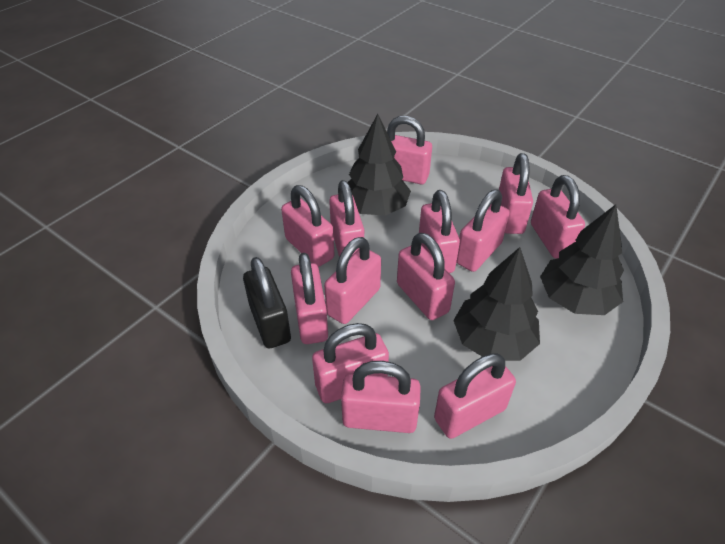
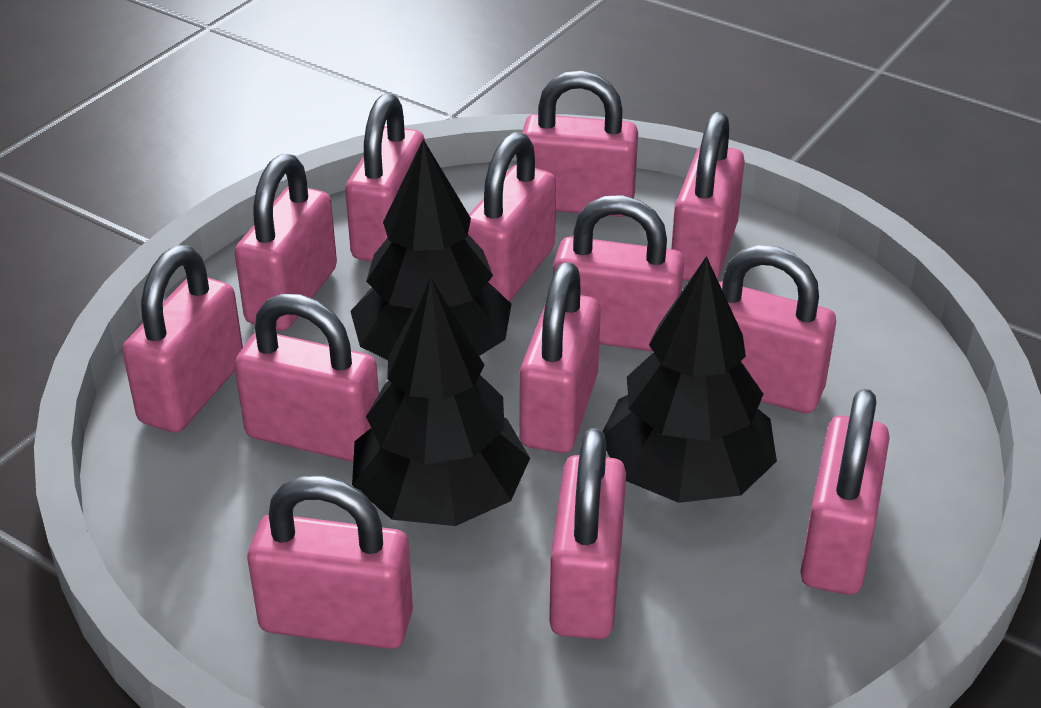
black padlock: 1 -> 0

